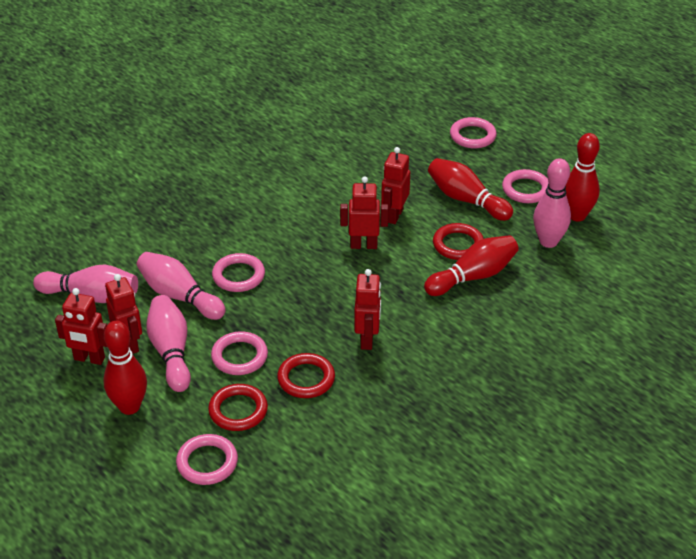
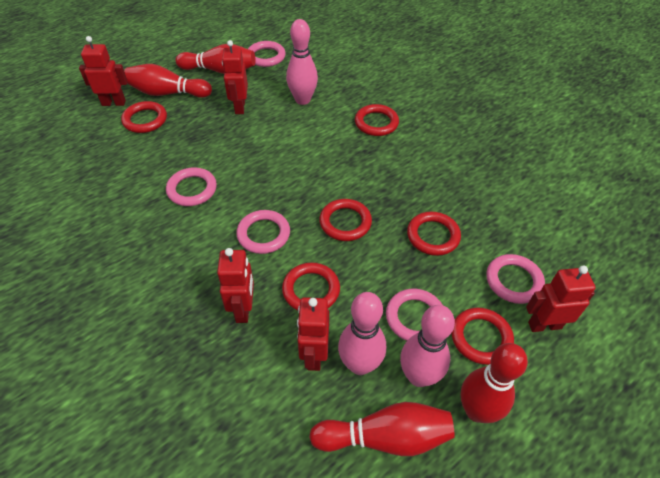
pink bowling pin: 4 -> 3
red ring: 3 -> 6

